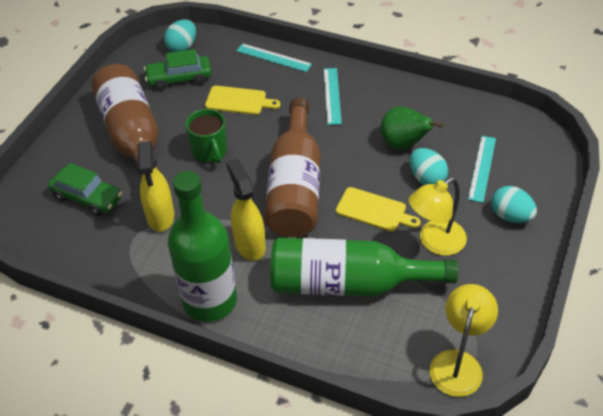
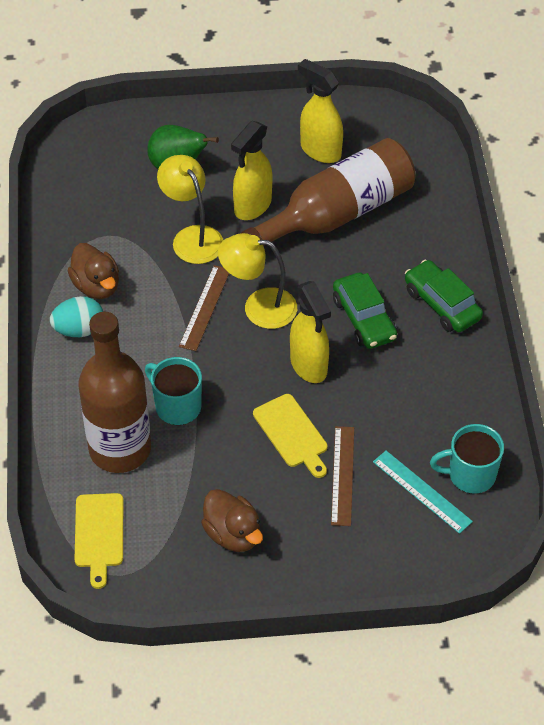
brown duck: 0 -> 2
brown ruler: 0 -> 2
green bottle: 2 -> 0
green mug: 1 -> 0
turquoise egg: 3 -> 1
turquoise mug: 0 -> 2
turquoise ruler: 3 -> 1
yellow spray bottle: 2 -> 3

